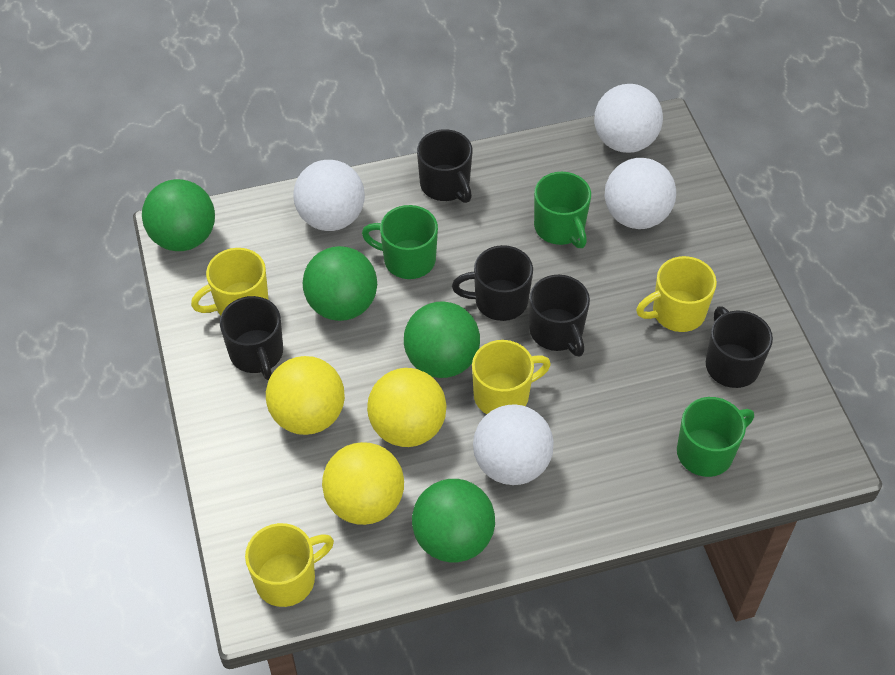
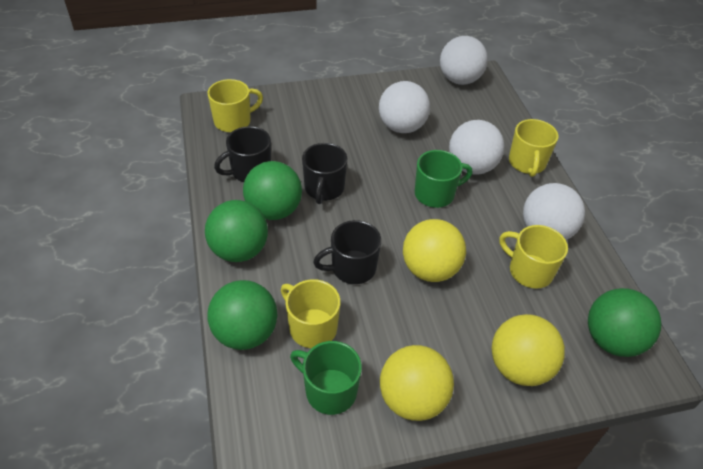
black mug: 5 -> 3
green mug: 3 -> 2

